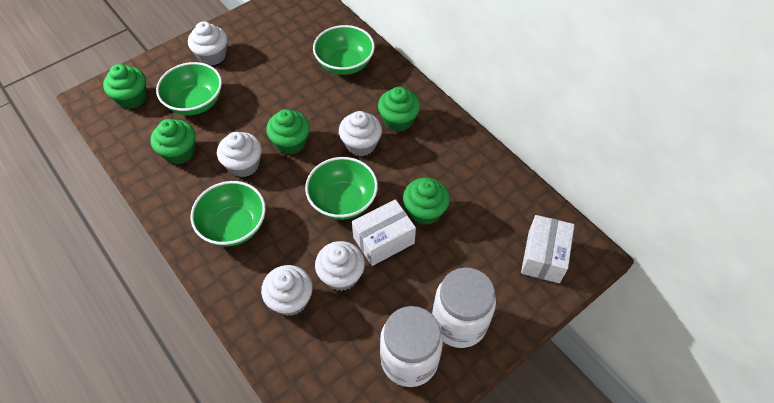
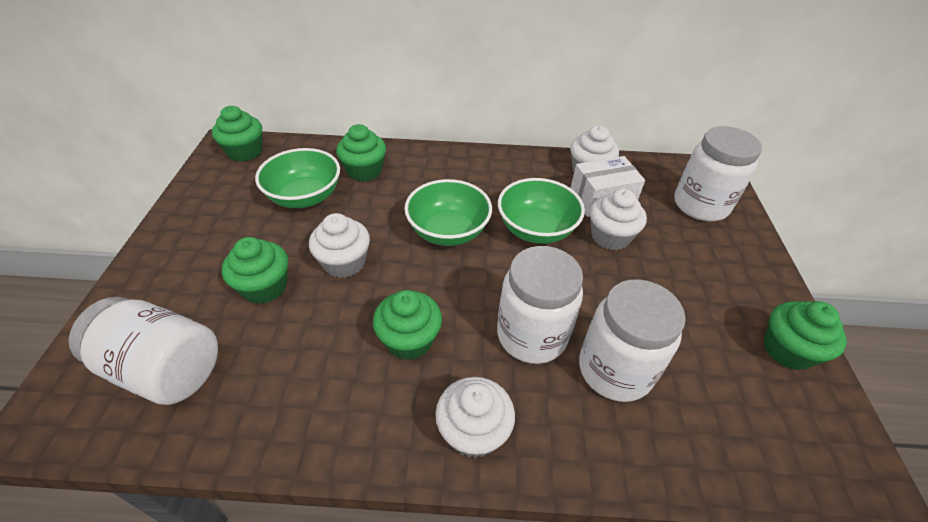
green bowl: 4 -> 3
white box: 2 -> 1
white cupcake: 5 -> 4
white jar: 2 -> 4

